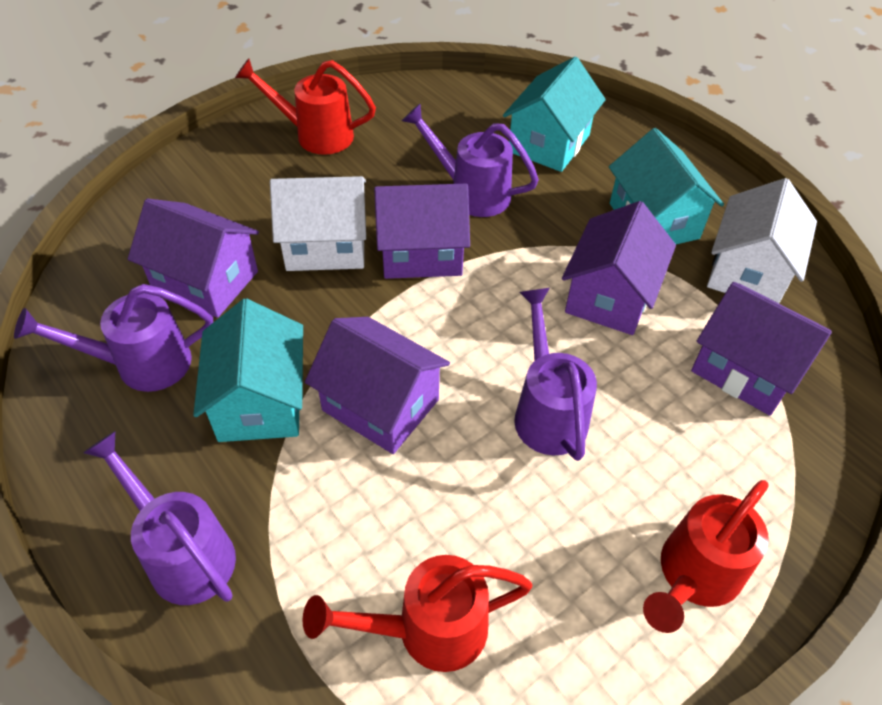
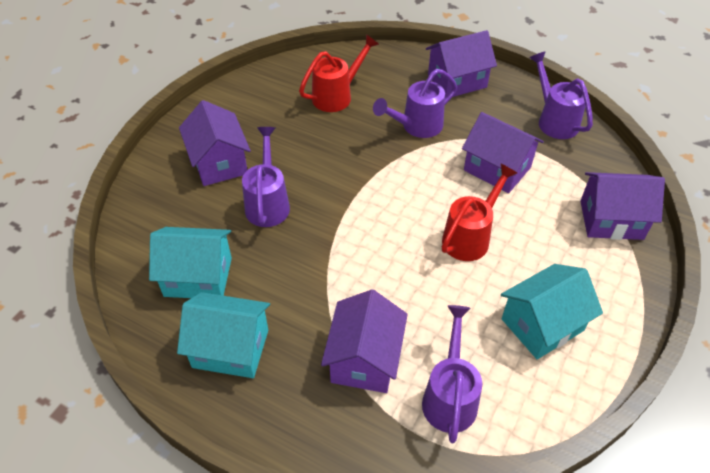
red watering can: 3 -> 2
white house: 2 -> 0

